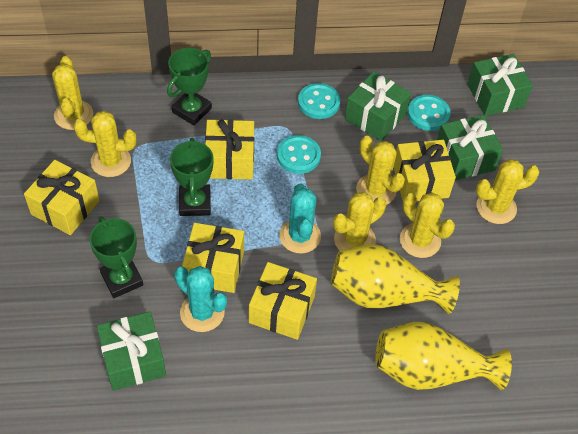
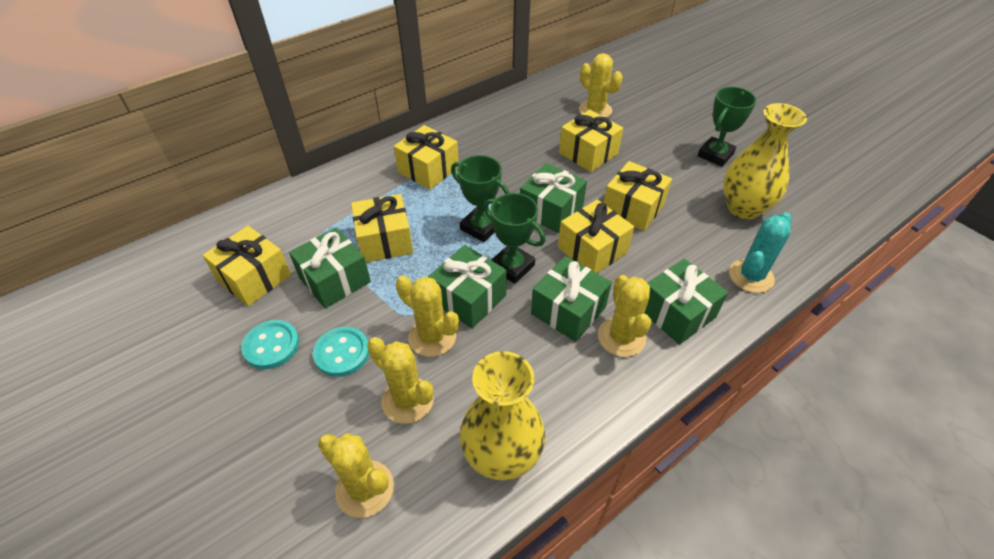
green gift: 4 -> 5
turquoise button: 3 -> 2
turquoise cactus: 2 -> 1
yellow cactus: 6 -> 5
yellow gift: 5 -> 6

